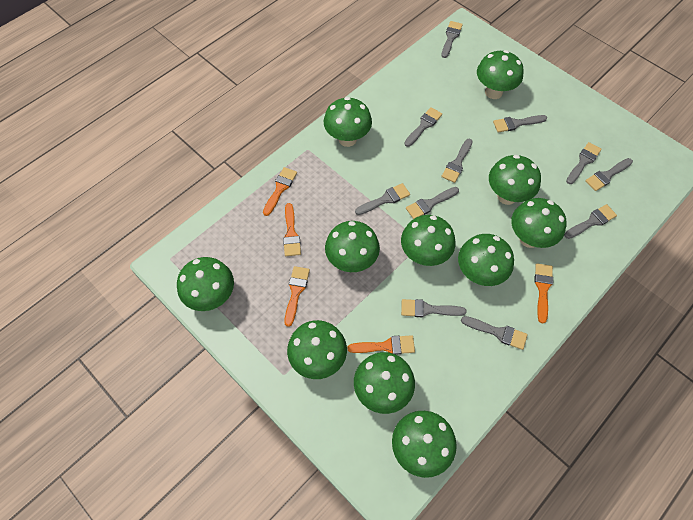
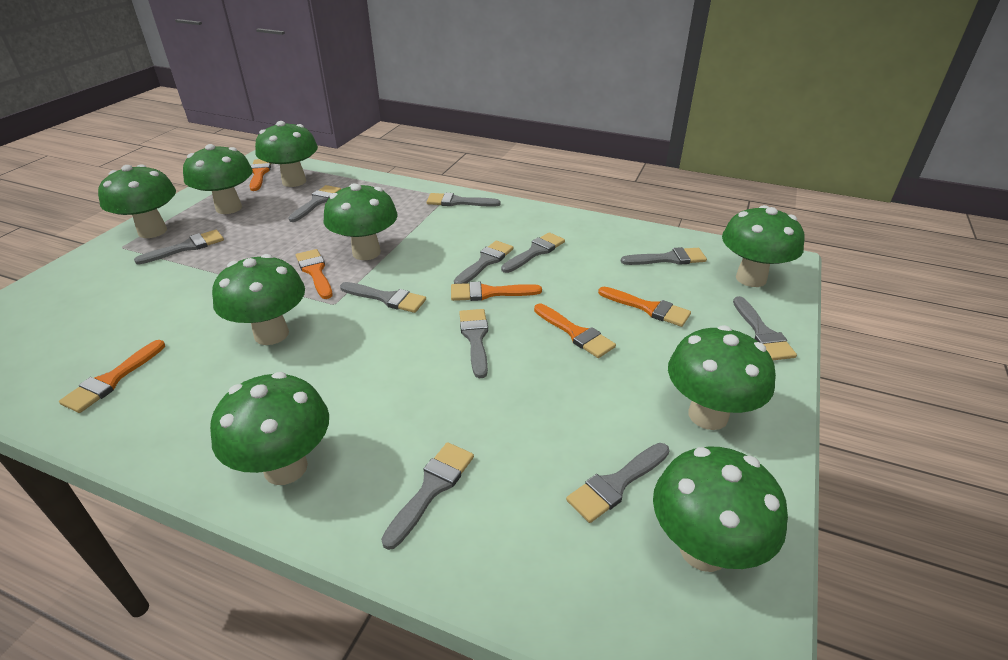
green mushroom: 11 -> 9
orange brush: 5 -> 6

